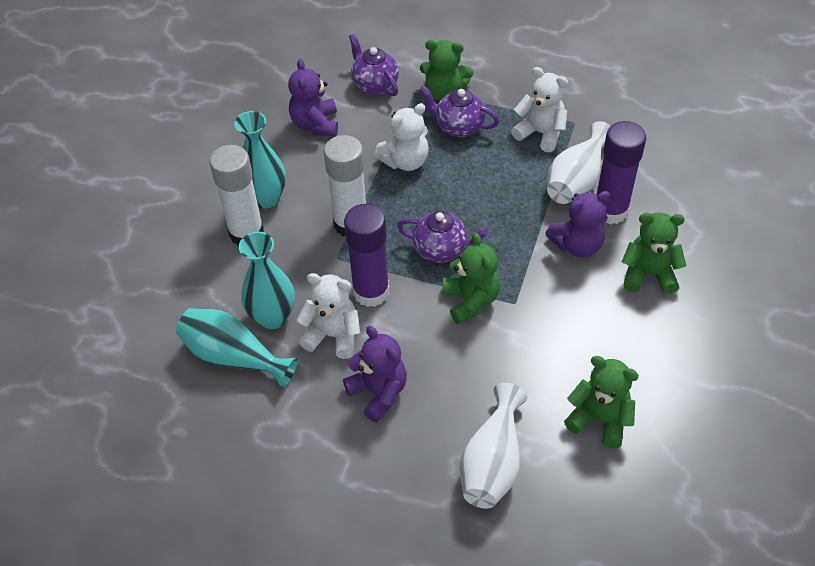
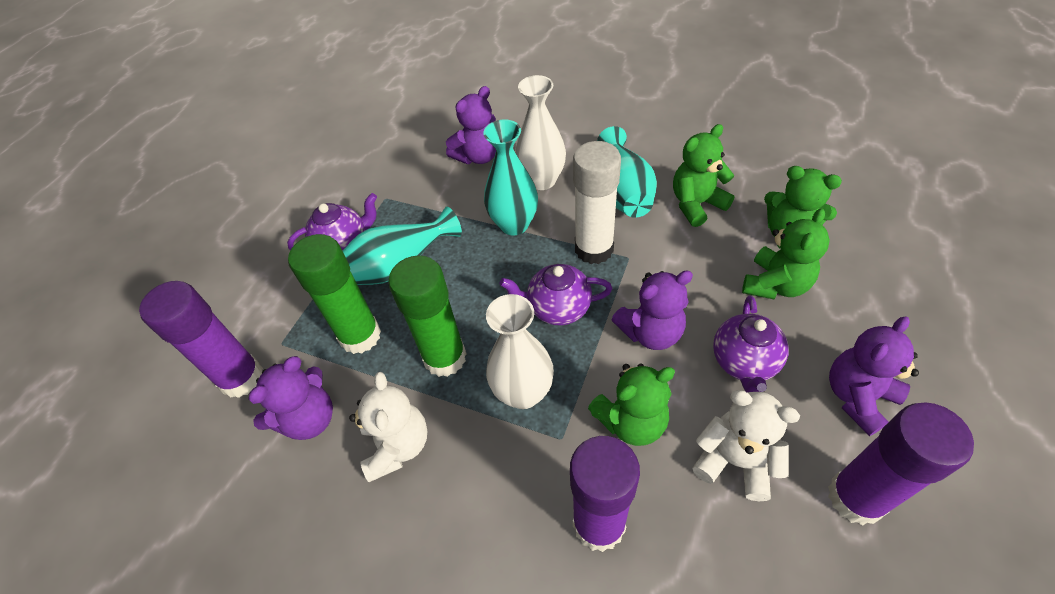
green glue stick: 0 -> 2
purple glue stick: 2 -> 3
purple teddy bear: 3 -> 4
white glue stick: 2 -> 1
white teddy bear: 3 -> 2

